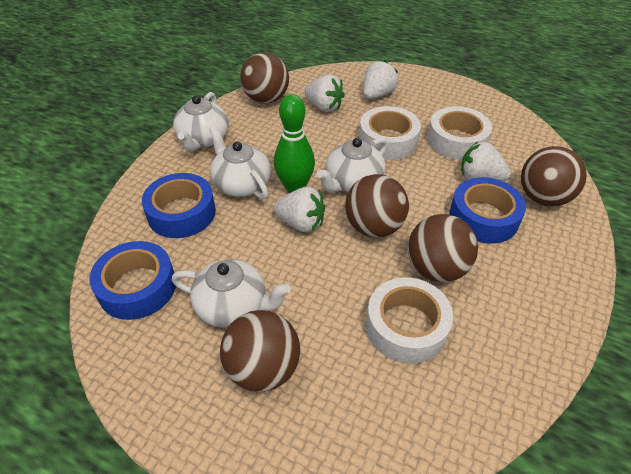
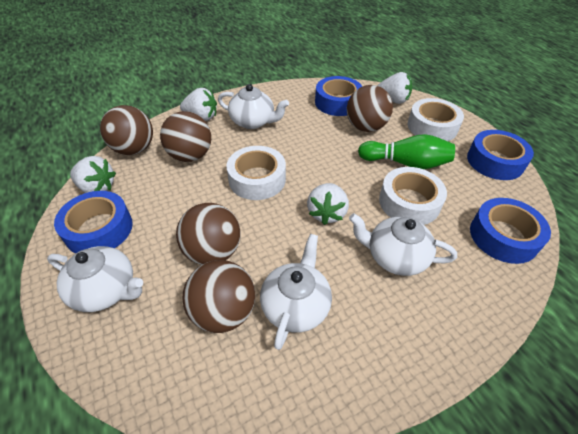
blue tape: 3 -> 4

